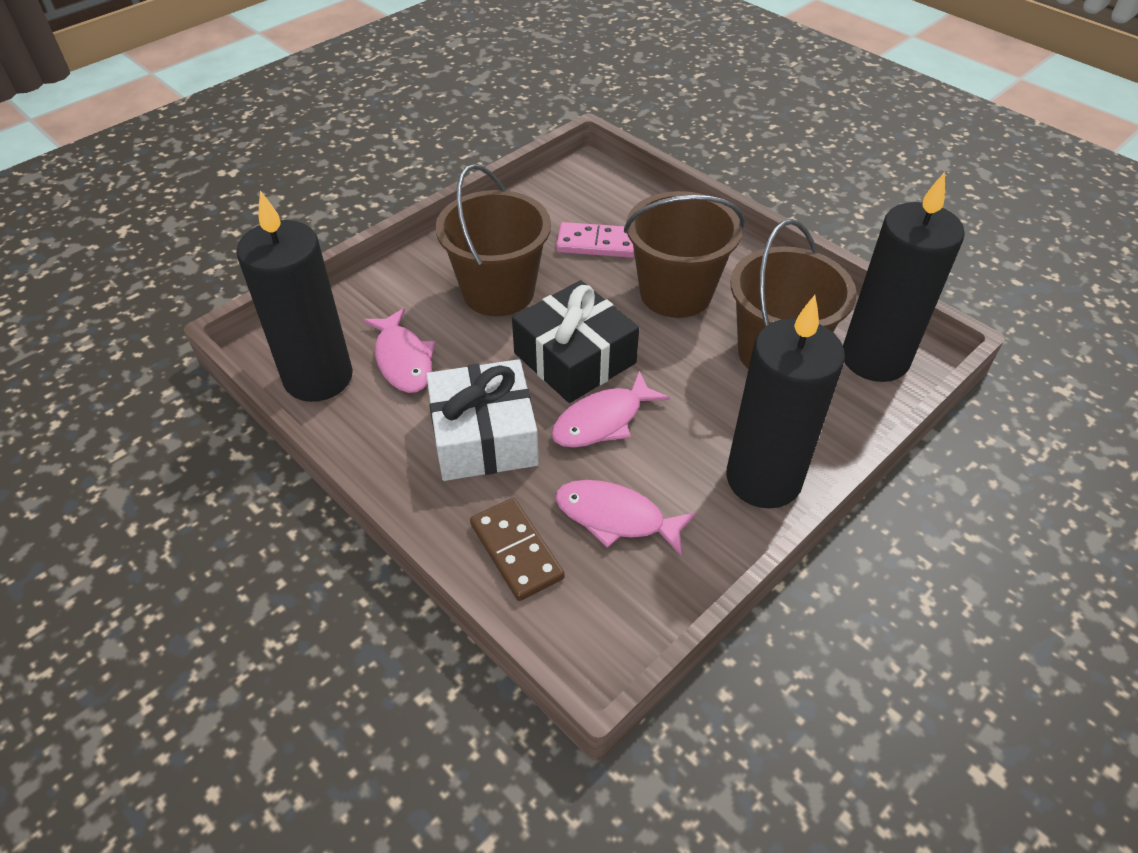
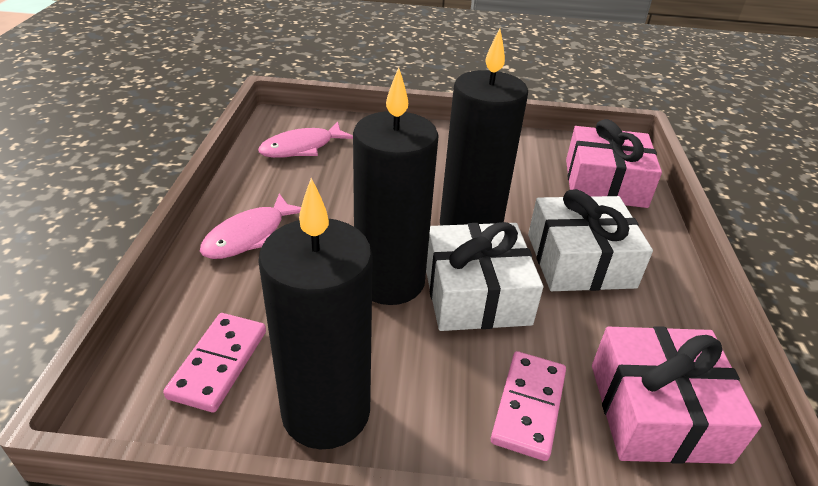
black gift: 1 -> 0
brown bucket: 3 -> 0
brown domino: 1 -> 0
pink domino: 1 -> 2
pink fish: 3 -> 2
pink gift: 0 -> 2
white gift: 1 -> 2

